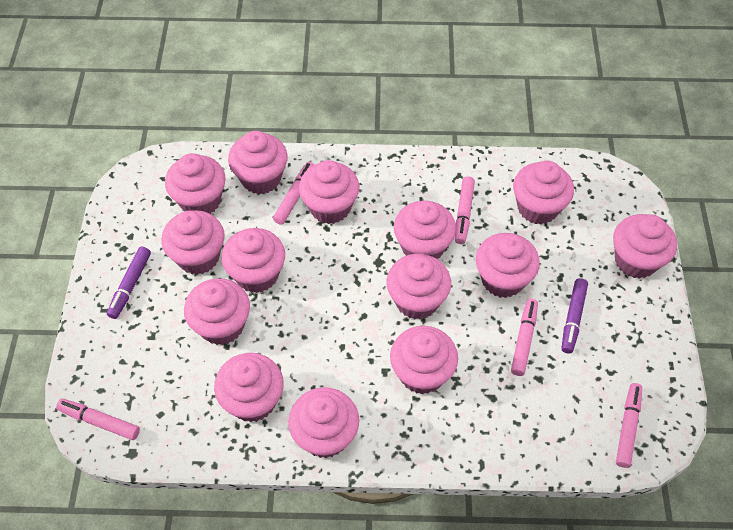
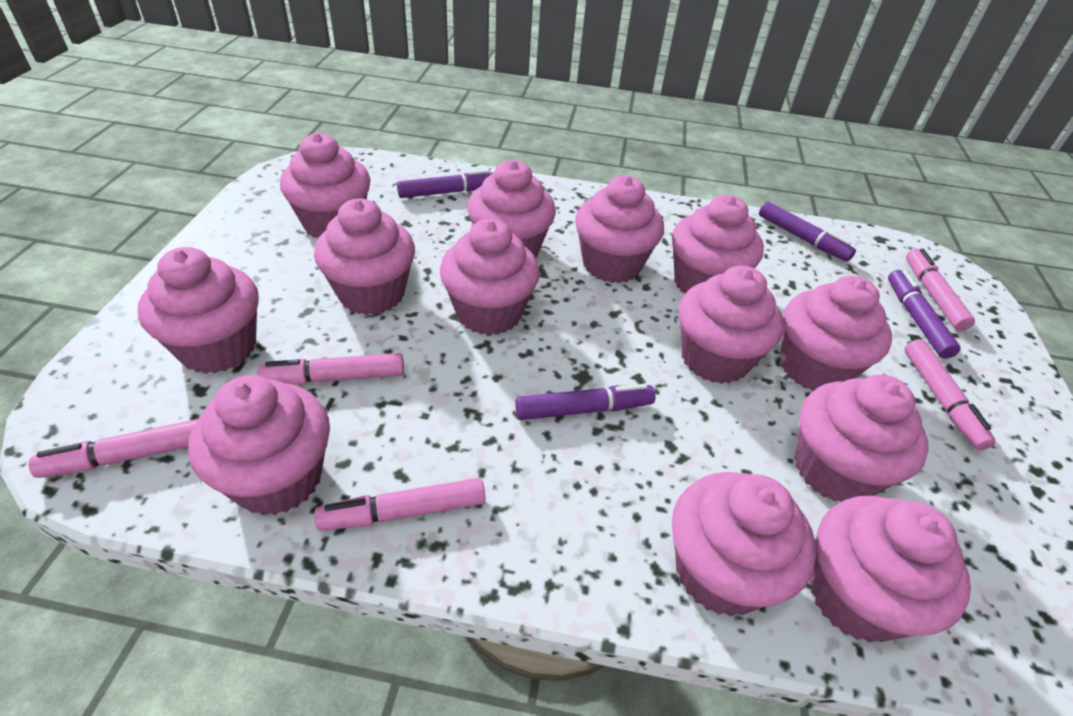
pink cupcake: 14 -> 13
purple marker: 2 -> 4

